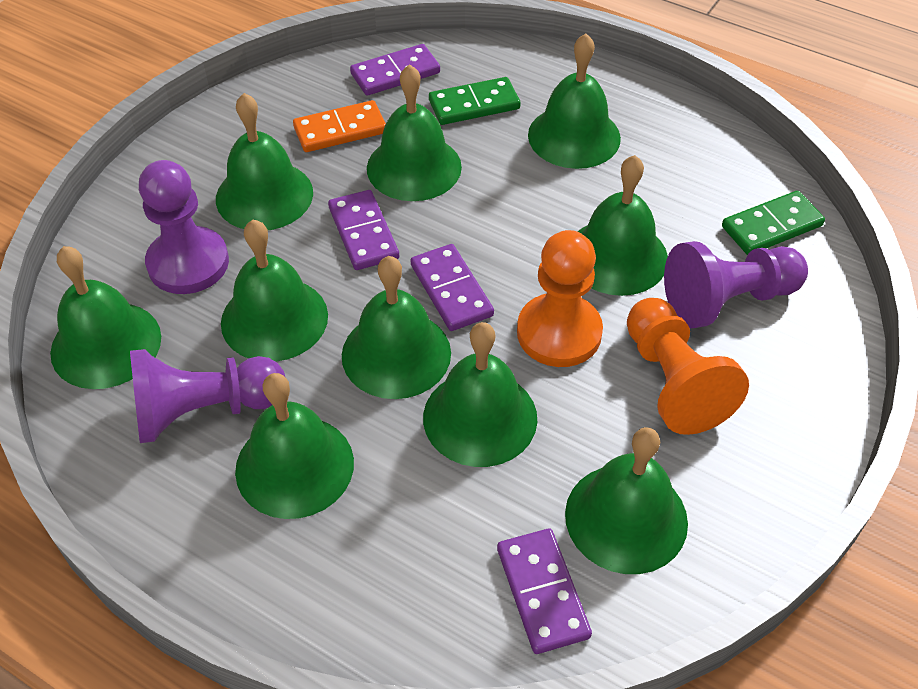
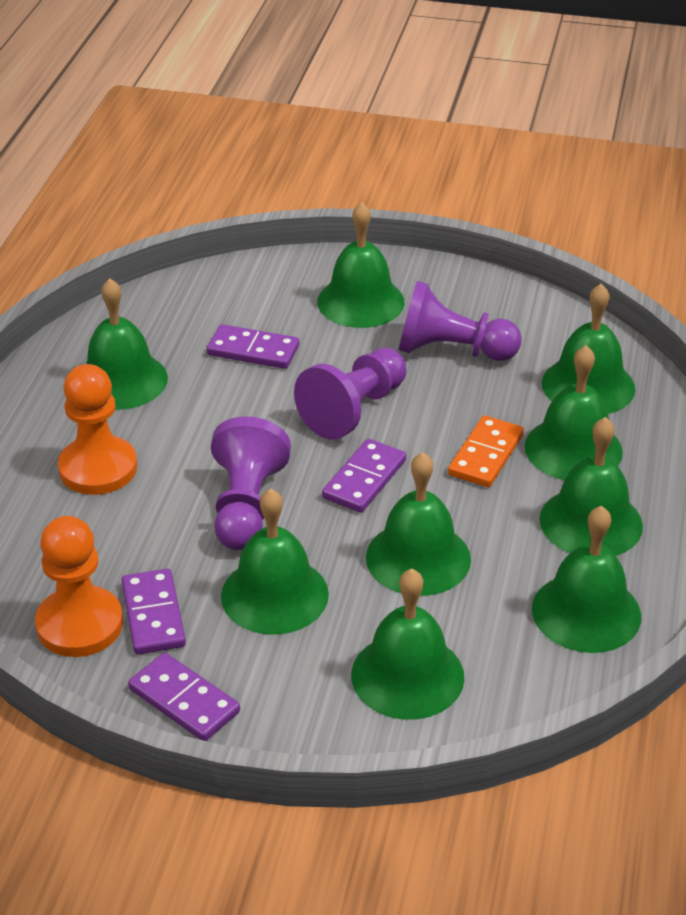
green bell: 10 -> 9
green domino: 2 -> 0

